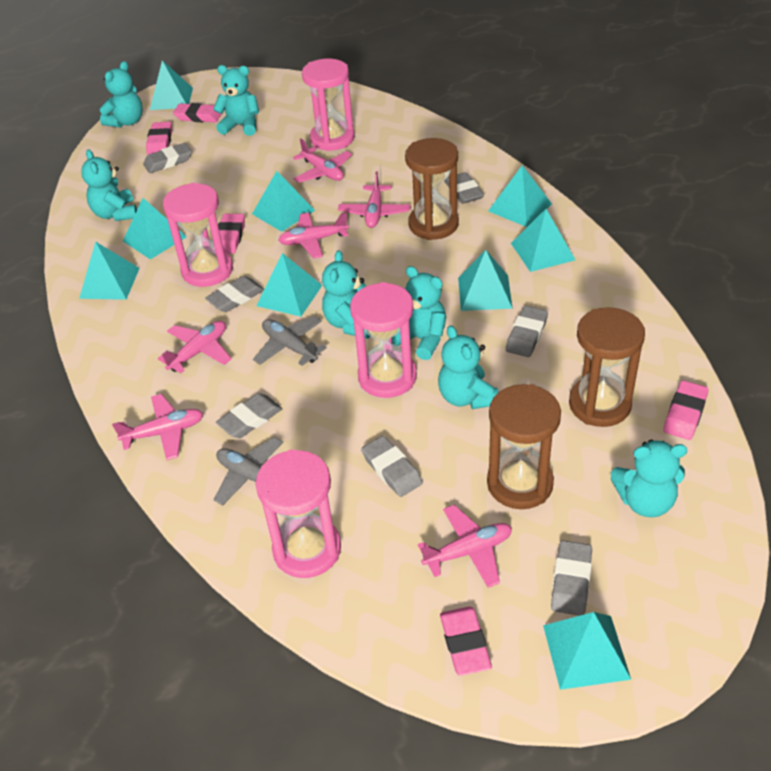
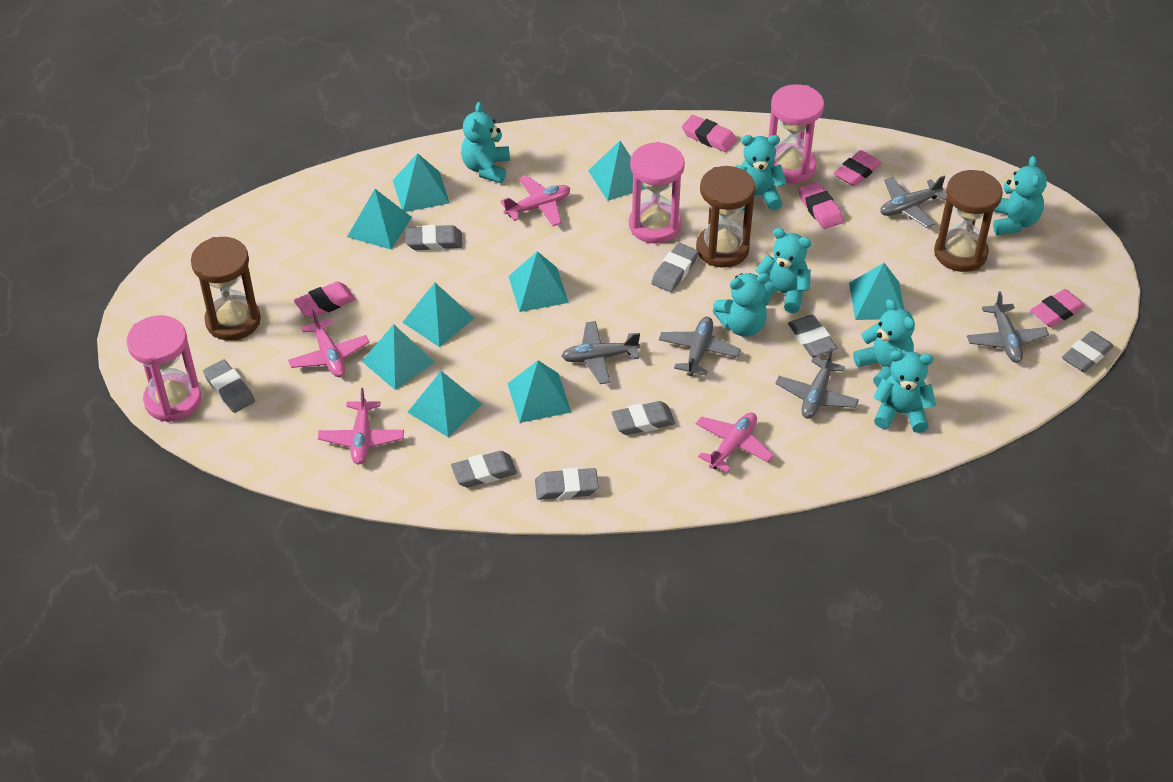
grey eraser: 7 -> 8
grey plane: 2 -> 5
pink hourglass: 4 -> 3
pink plane: 6 -> 4

